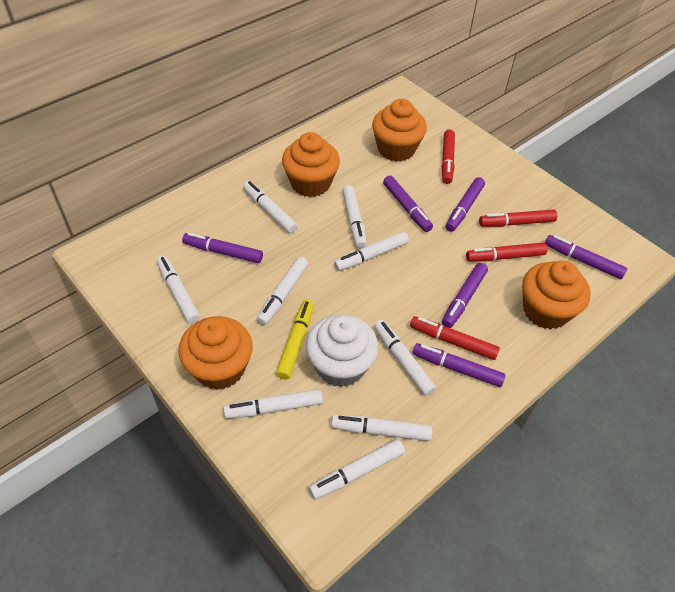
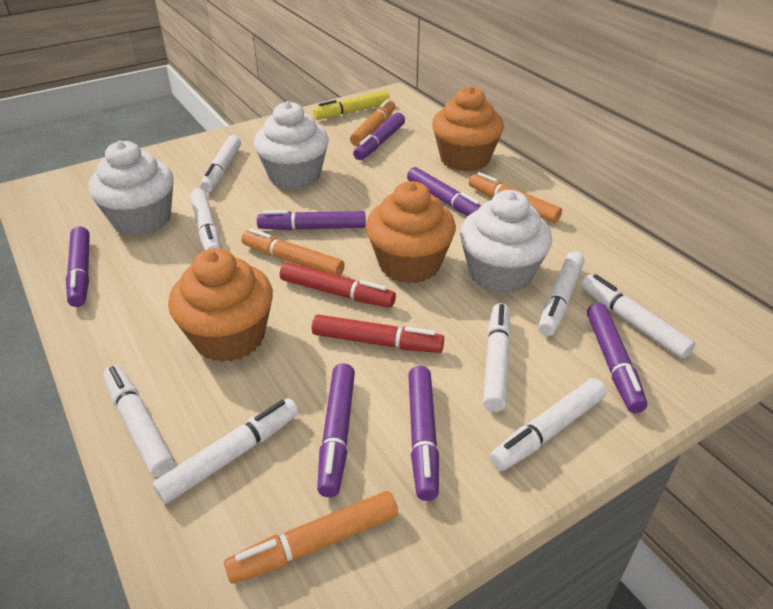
orange cupcake: 4 -> 3
orange marker: 0 -> 4
purple marker: 6 -> 7
red marker: 4 -> 2
white cupcake: 1 -> 3
white marker: 9 -> 8

